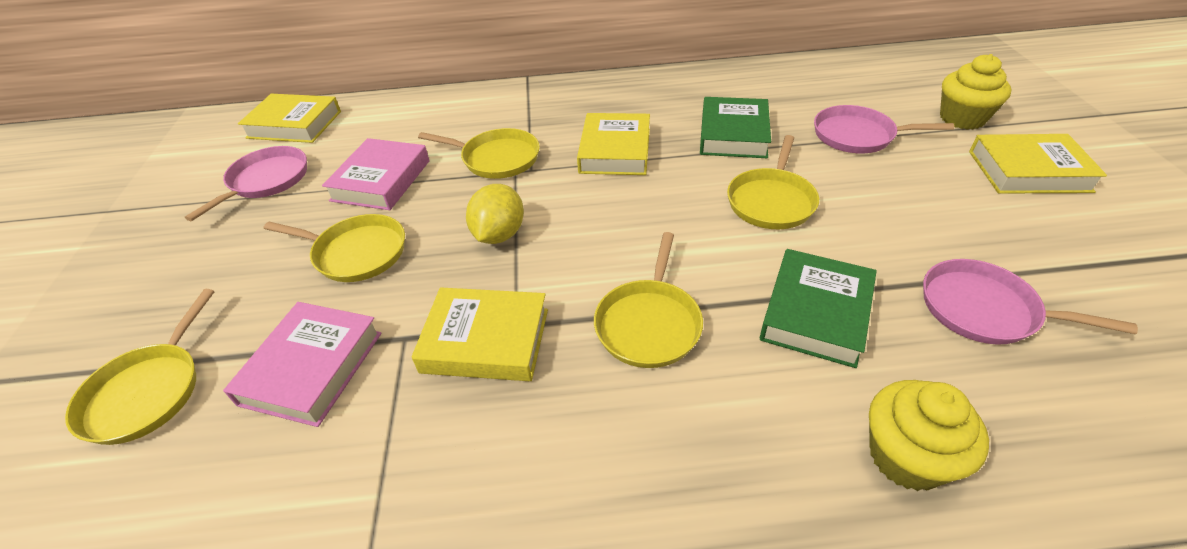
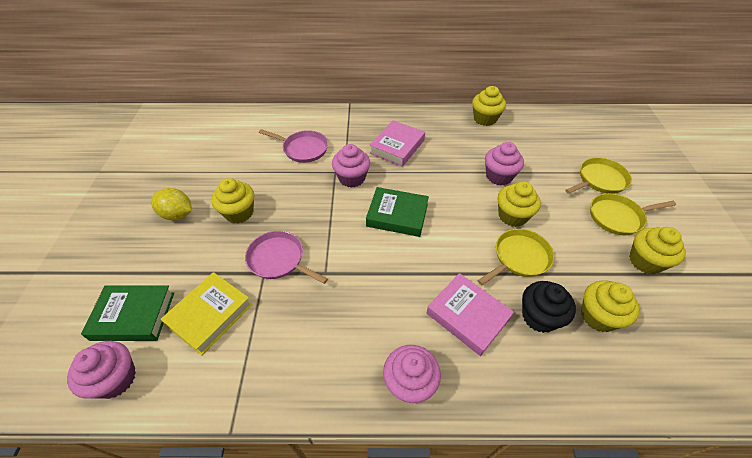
black cupcake: 0 -> 1
pink cupcake: 0 -> 4
pink pan: 3 -> 2
yellow book: 4 -> 1
yellow cupcake: 2 -> 5
yellow pan: 5 -> 3

